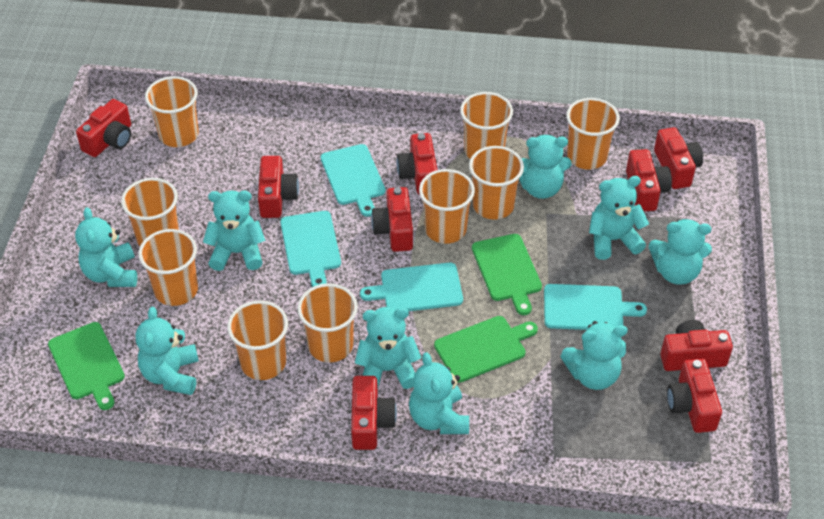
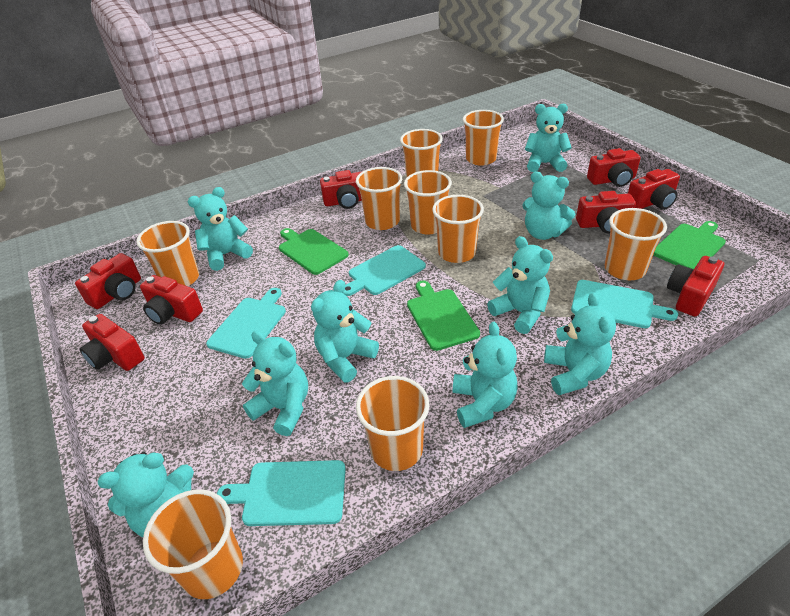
red camera: 9 -> 8

